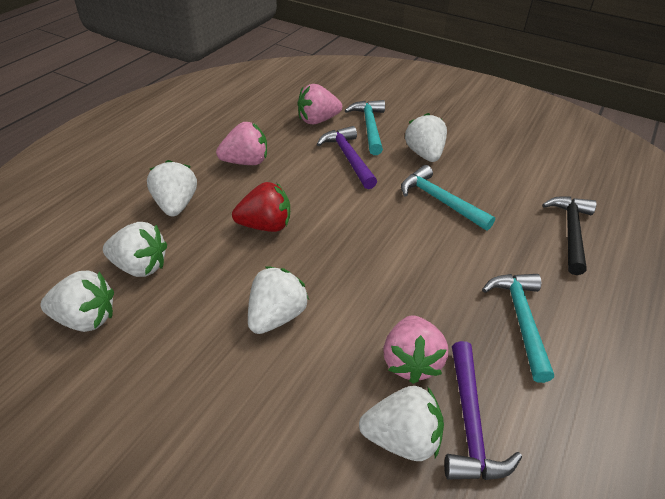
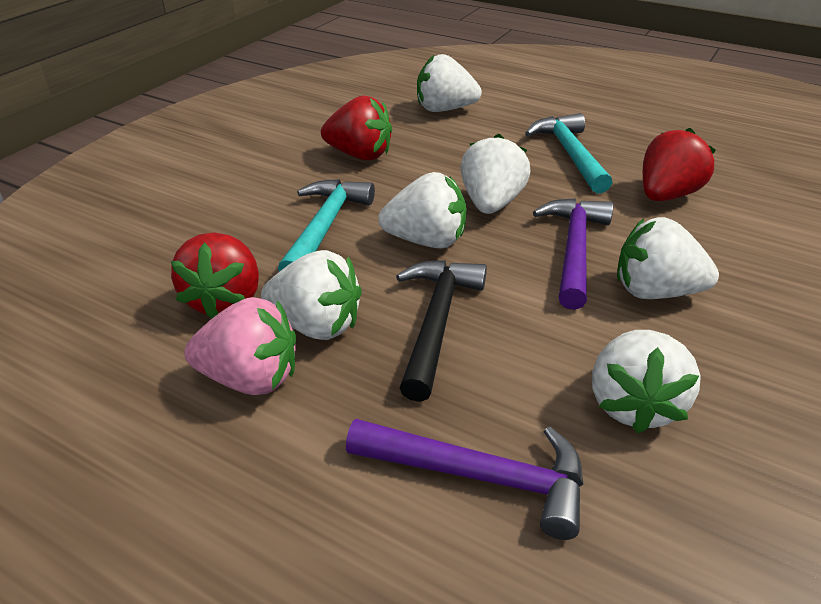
pink strawberry: 3 -> 1
red strawberry: 1 -> 3
turquoise hammer: 3 -> 2

